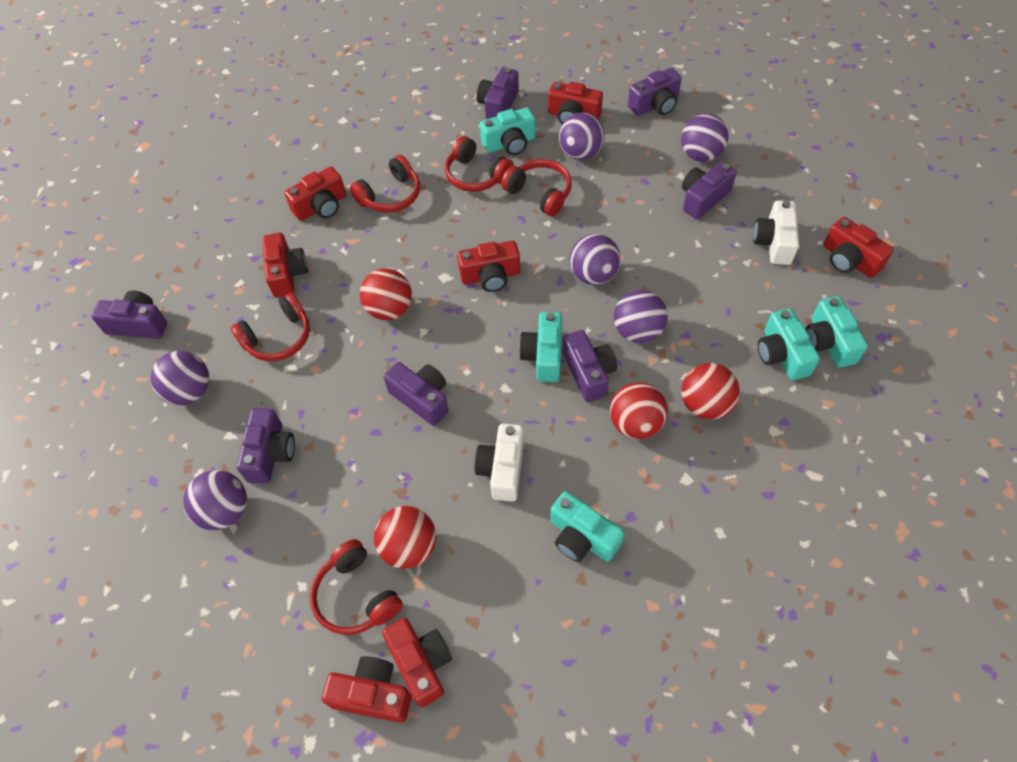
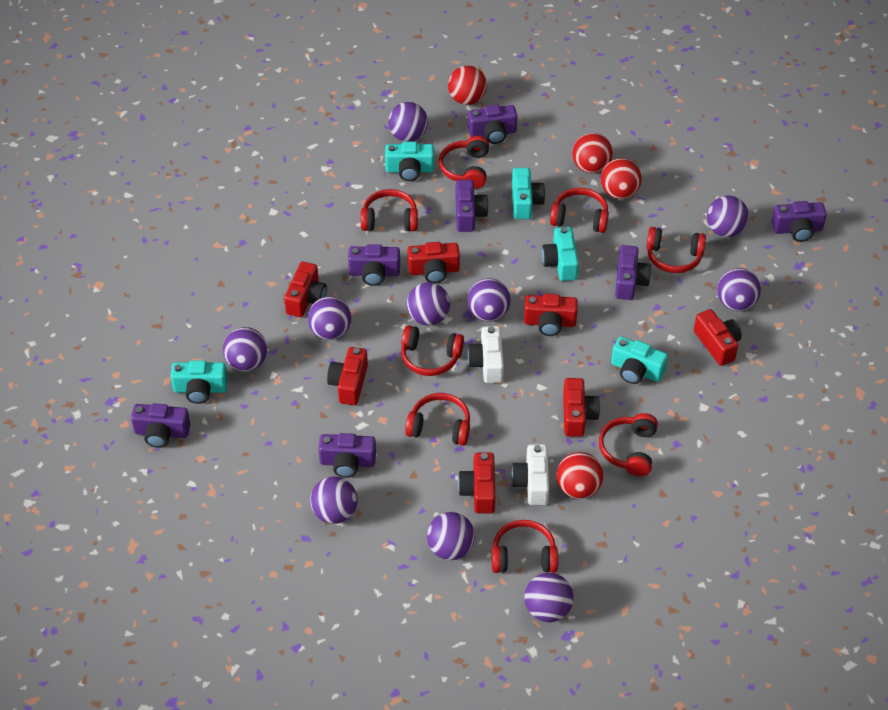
purple ball: 6 -> 10
red headphones: 5 -> 8

